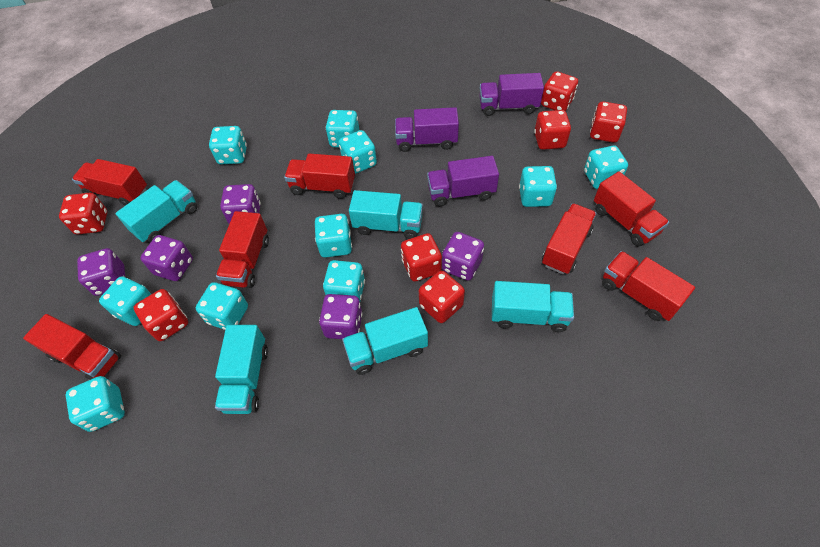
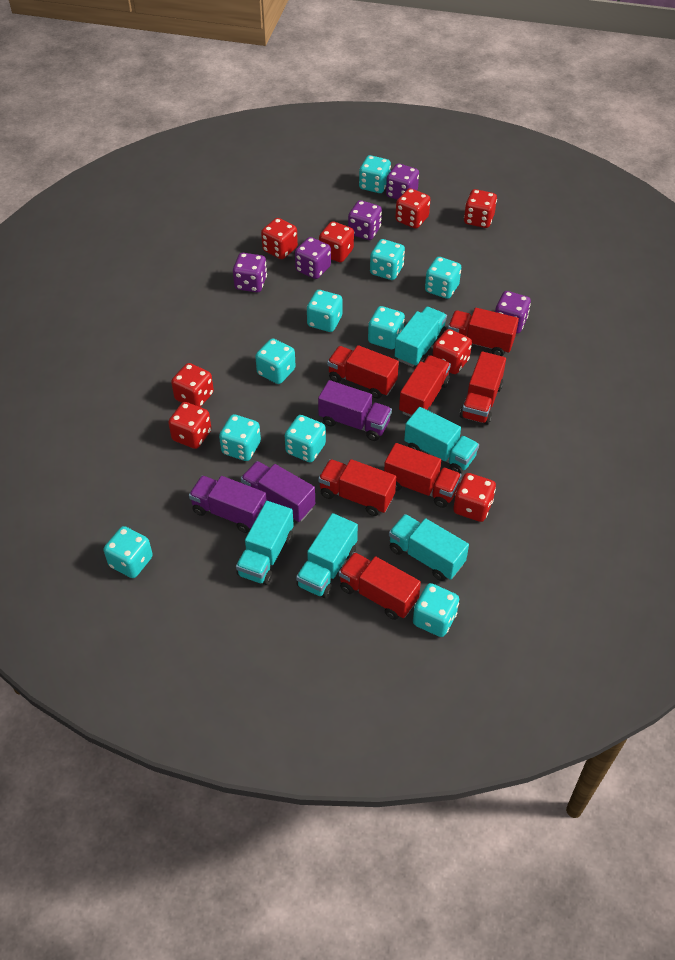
red dice: 7 -> 8

